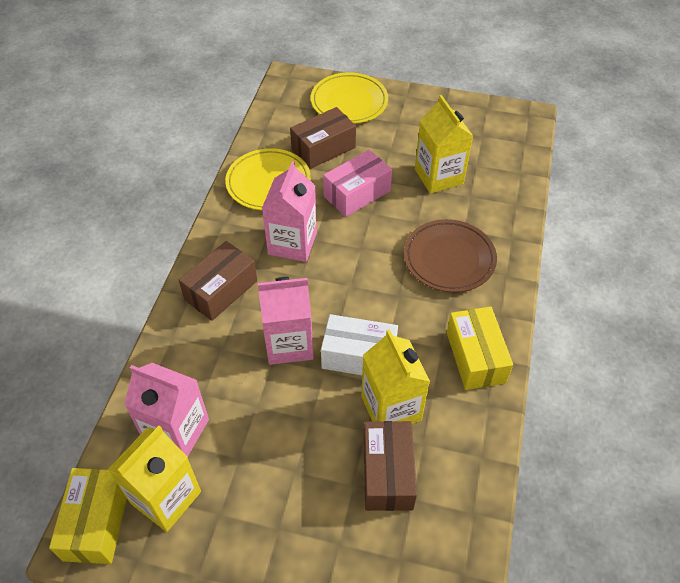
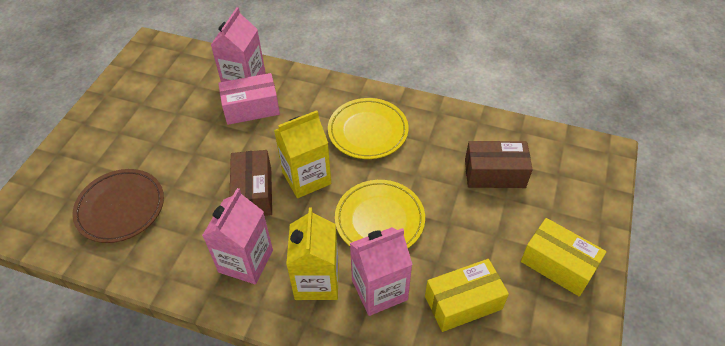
brown box: 3 -> 2
white box: 1 -> 0
yellow carton: 3 -> 2

